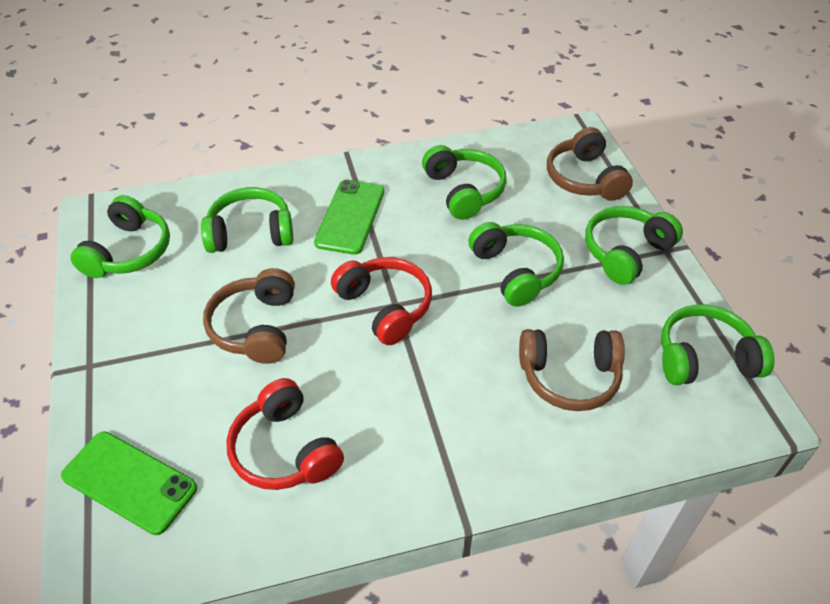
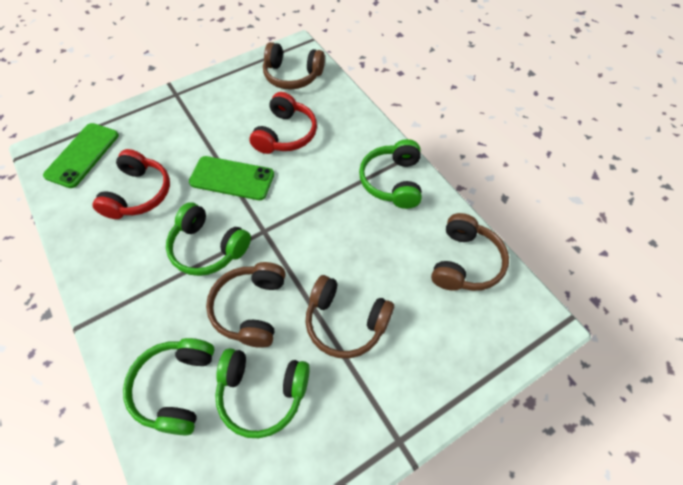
brown headphones: 3 -> 4
green headphones: 6 -> 4

